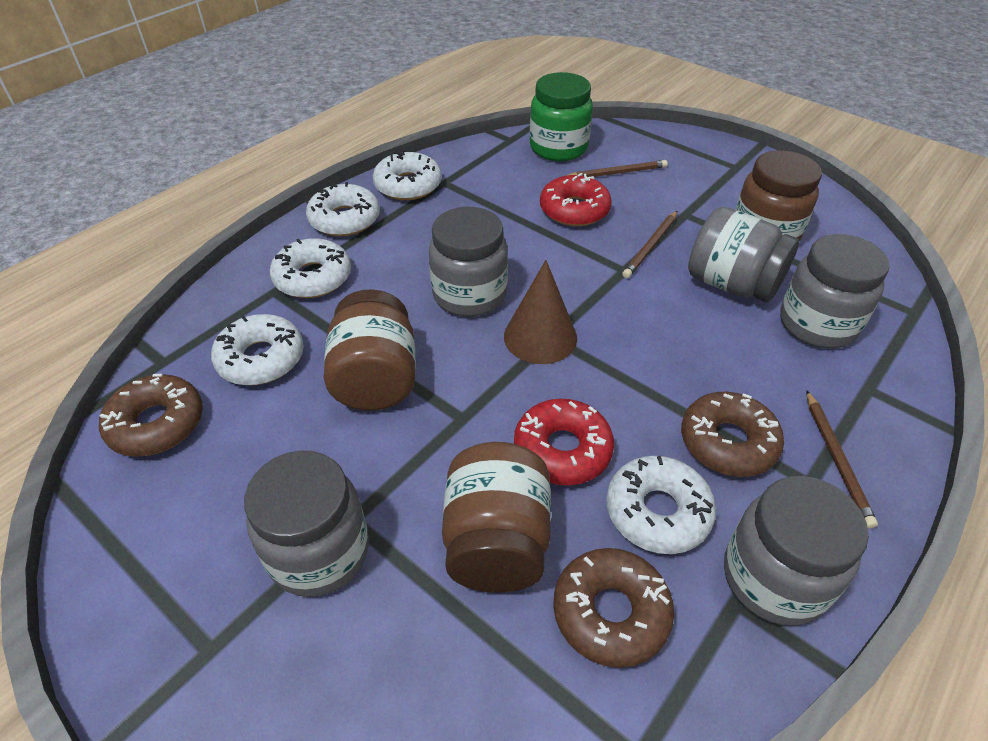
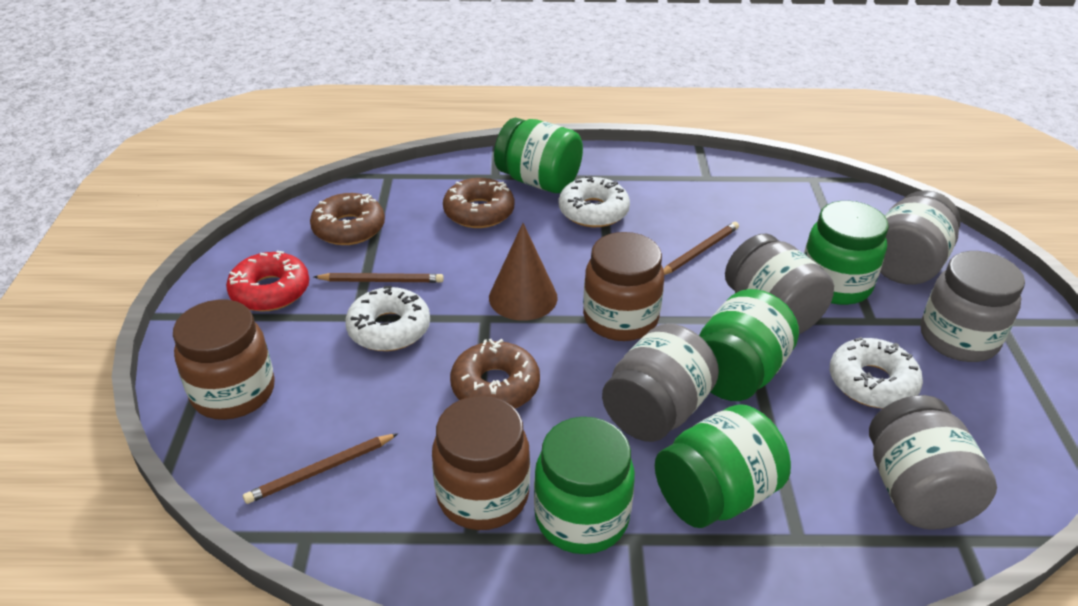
green jar: 1 -> 5
red donut: 2 -> 1
white donut: 5 -> 3

